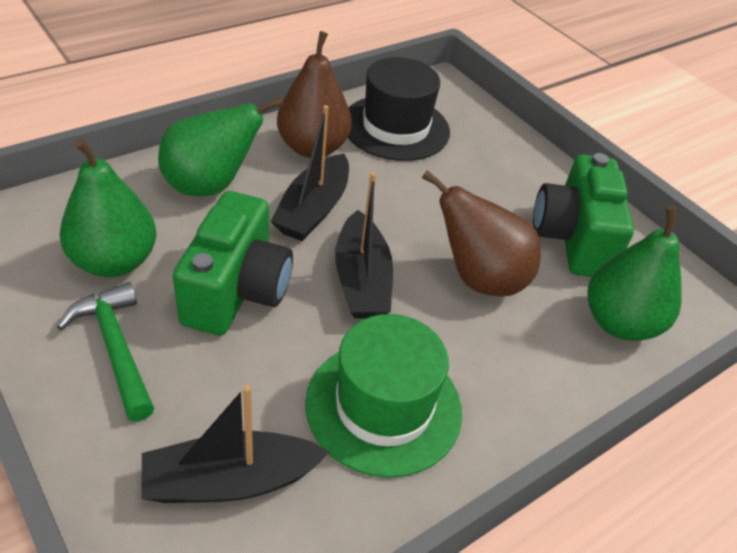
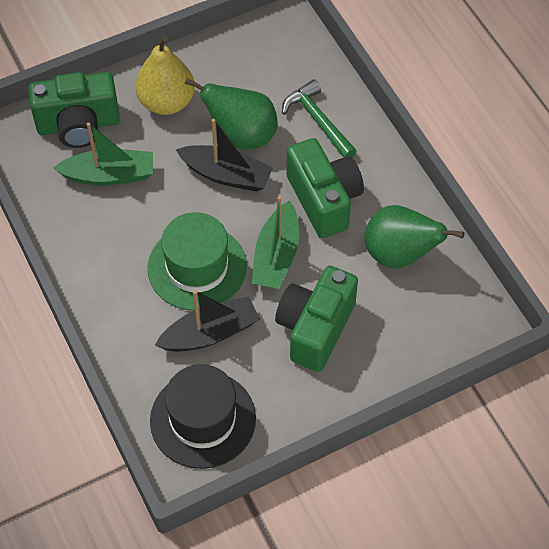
black boat: 3 -> 2
brown pear: 2 -> 0
green boat: 0 -> 2
green camera: 2 -> 3
green pear: 3 -> 2
yellow pear: 0 -> 1

